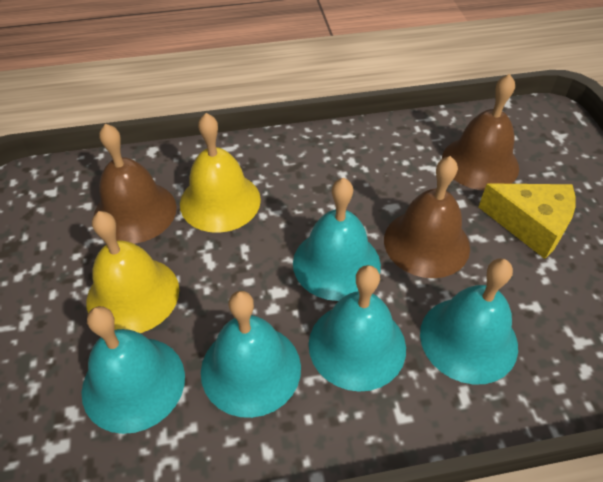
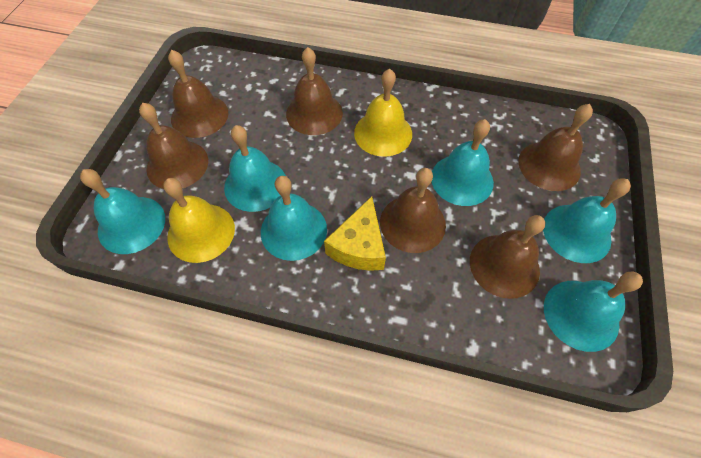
brown bell: 3 -> 6
turquoise bell: 5 -> 6

